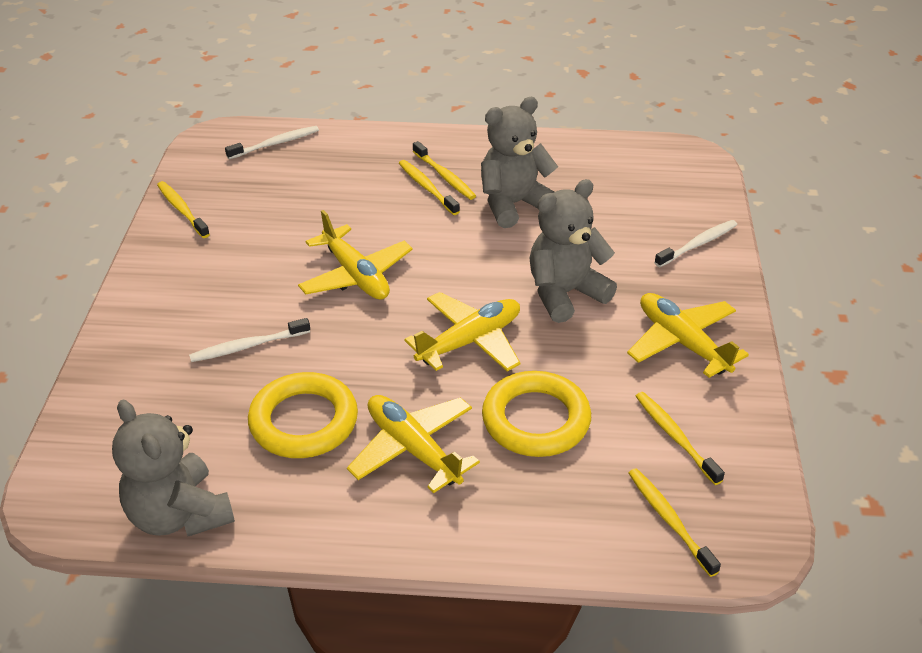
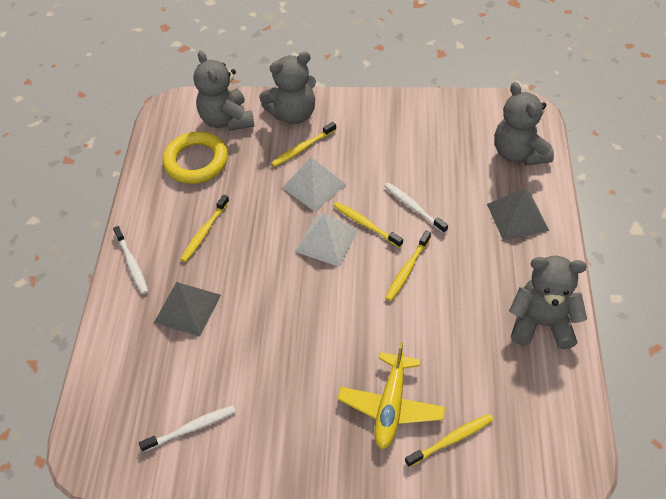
grey pyramid: 0 -> 2
grey teddy bear: 3 -> 4
white pyramid: 0 -> 2
yellow plane: 4 -> 1
yellow ring: 2 -> 1

